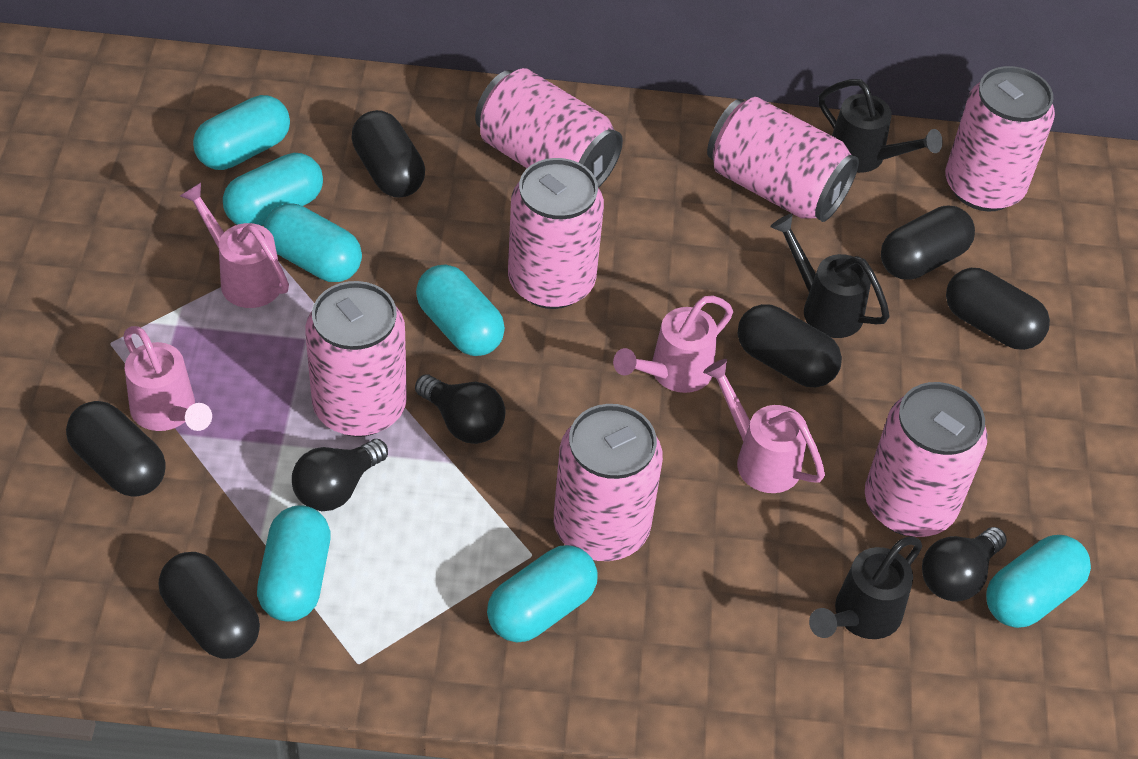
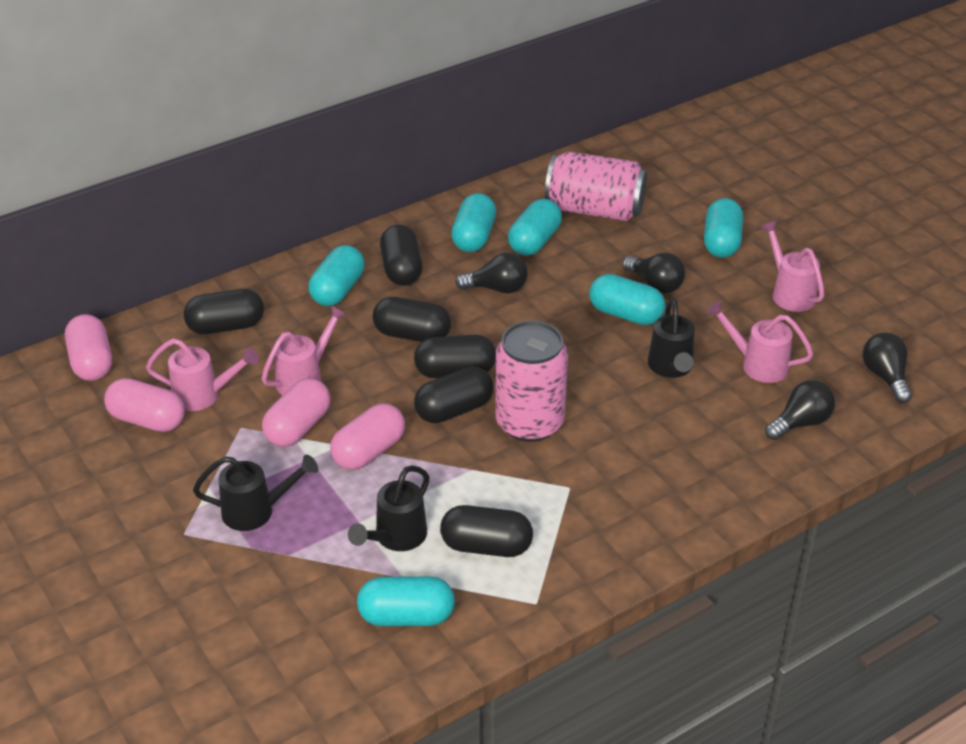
black light bulb: 3 -> 4
pink can: 7 -> 2
pink capsule: 0 -> 4
turquoise capsule: 7 -> 6

